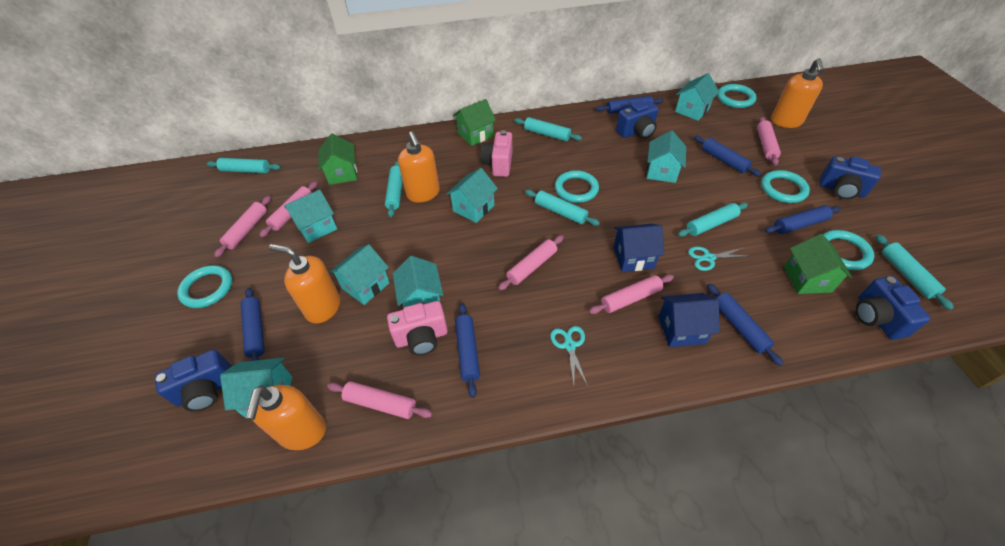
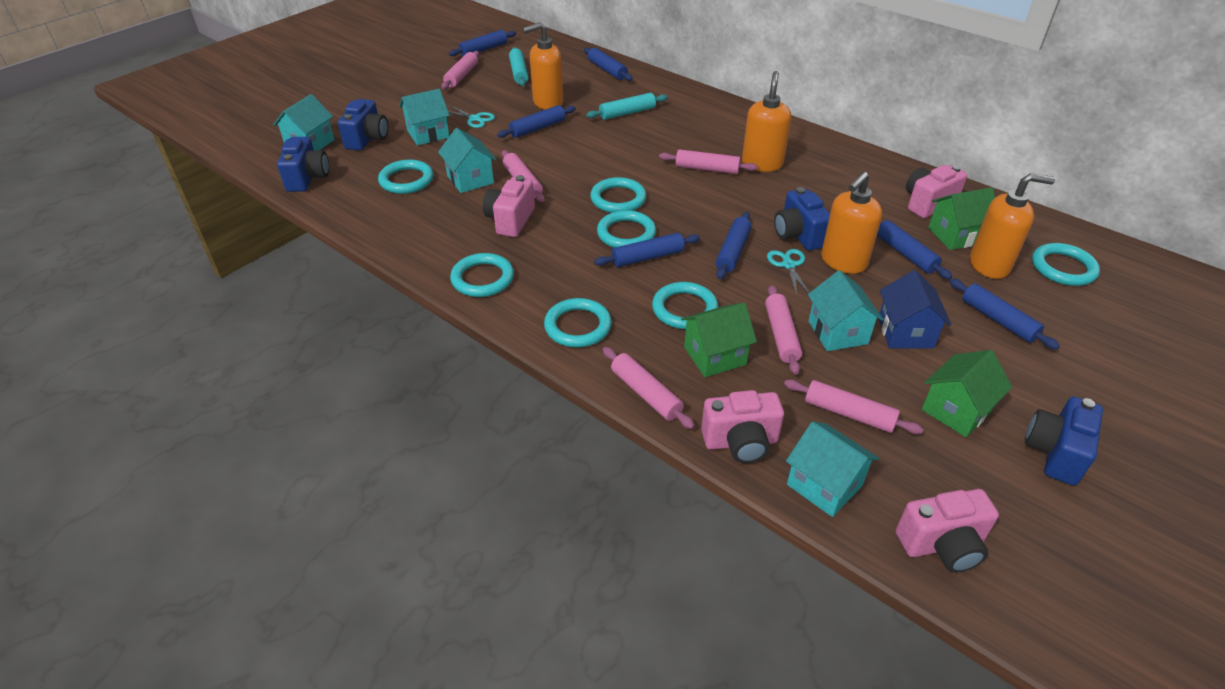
blue house: 2 -> 1
blue rolling pin: 6 -> 7
pink camera: 2 -> 4
turquoise house: 7 -> 5
turquoise ring: 5 -> 7
turquoise rolling pin: 6 -> 2

